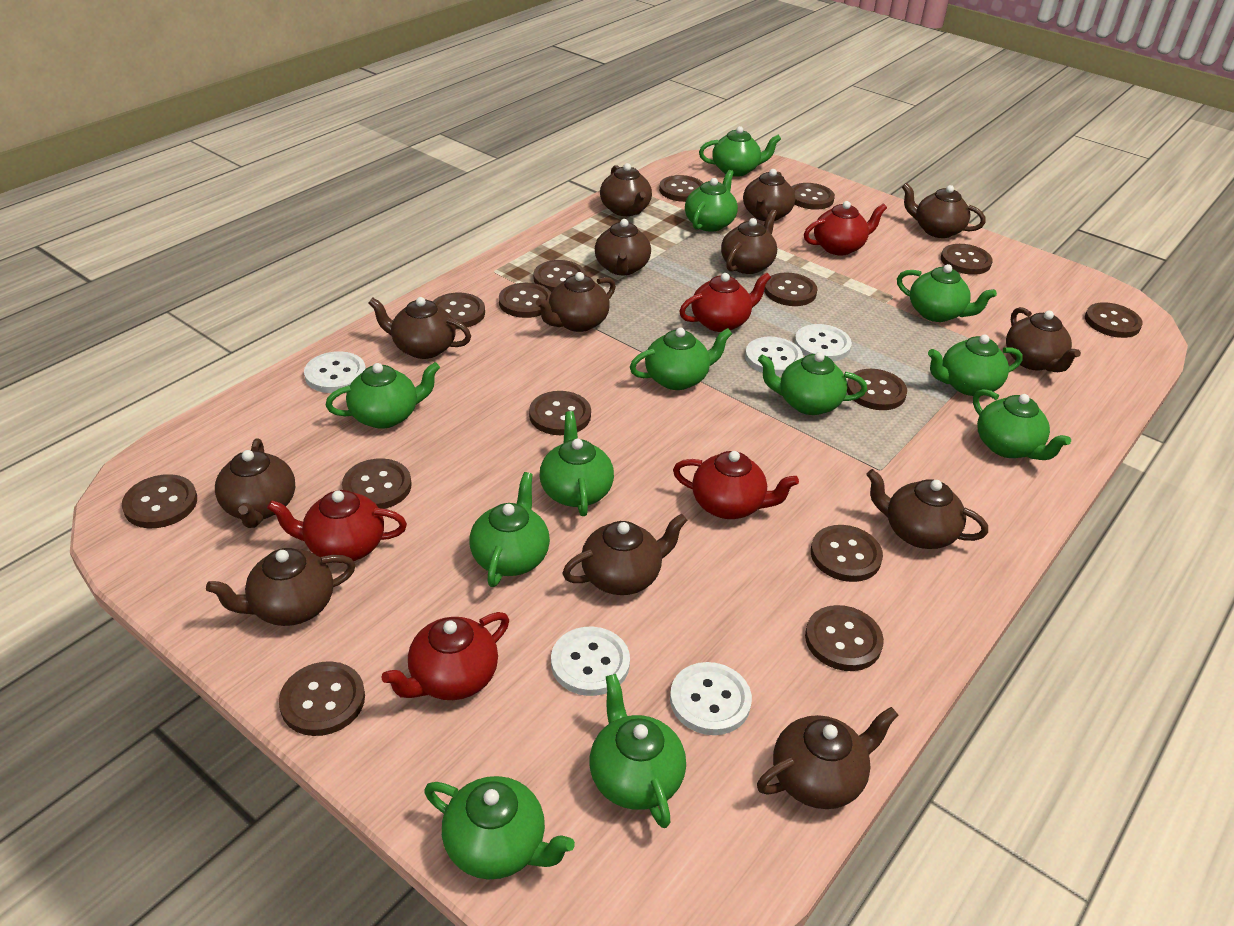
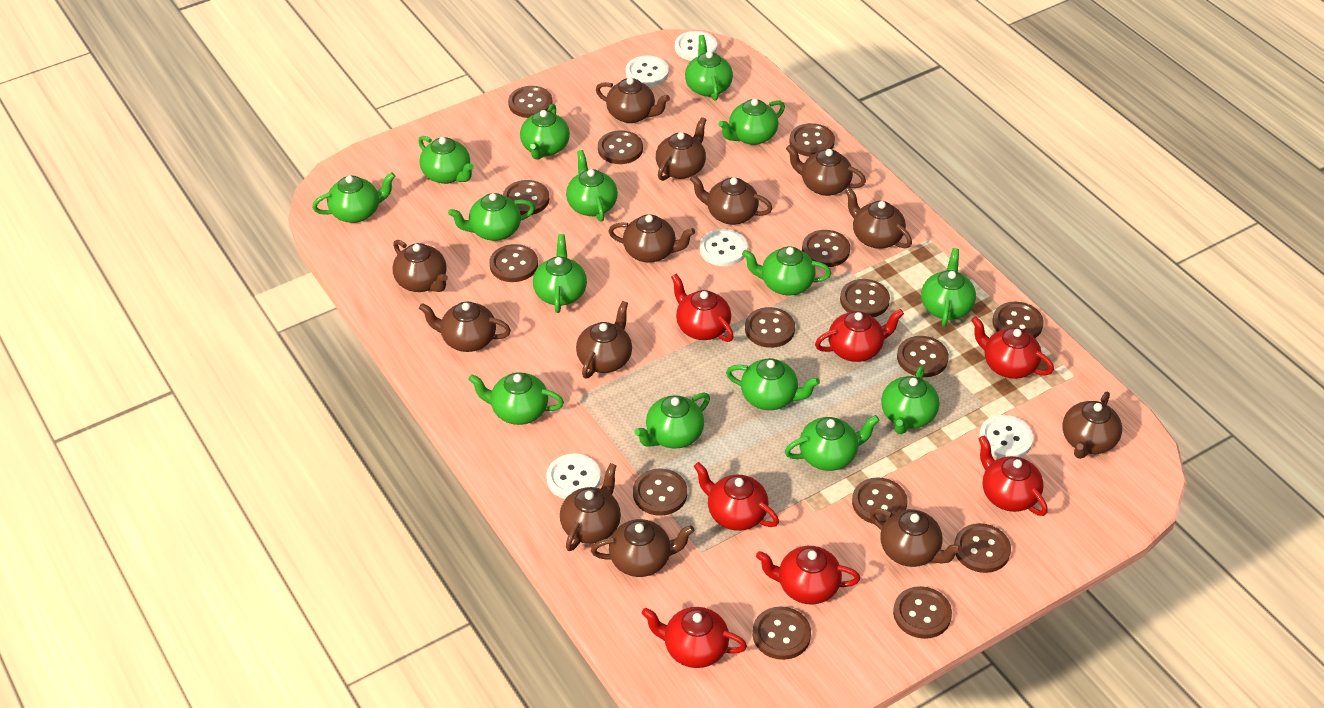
green teapot: 12 -> 15
red teapot: 5 -> 7

